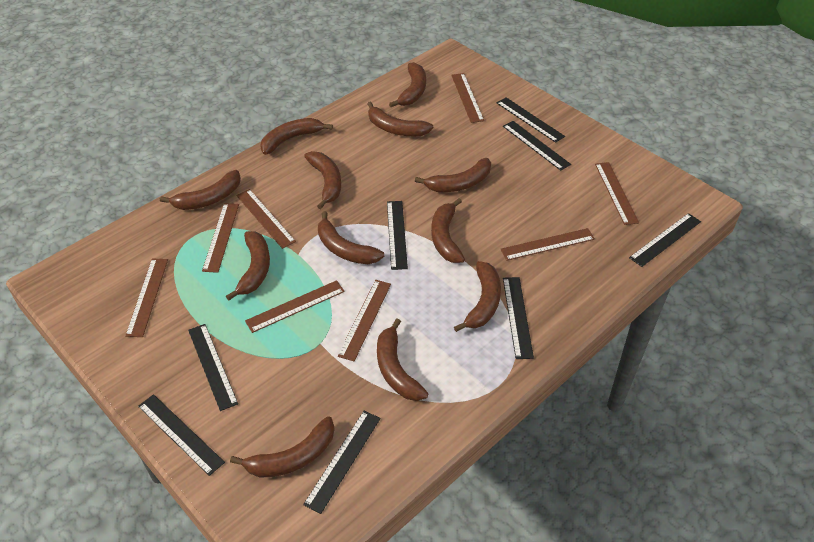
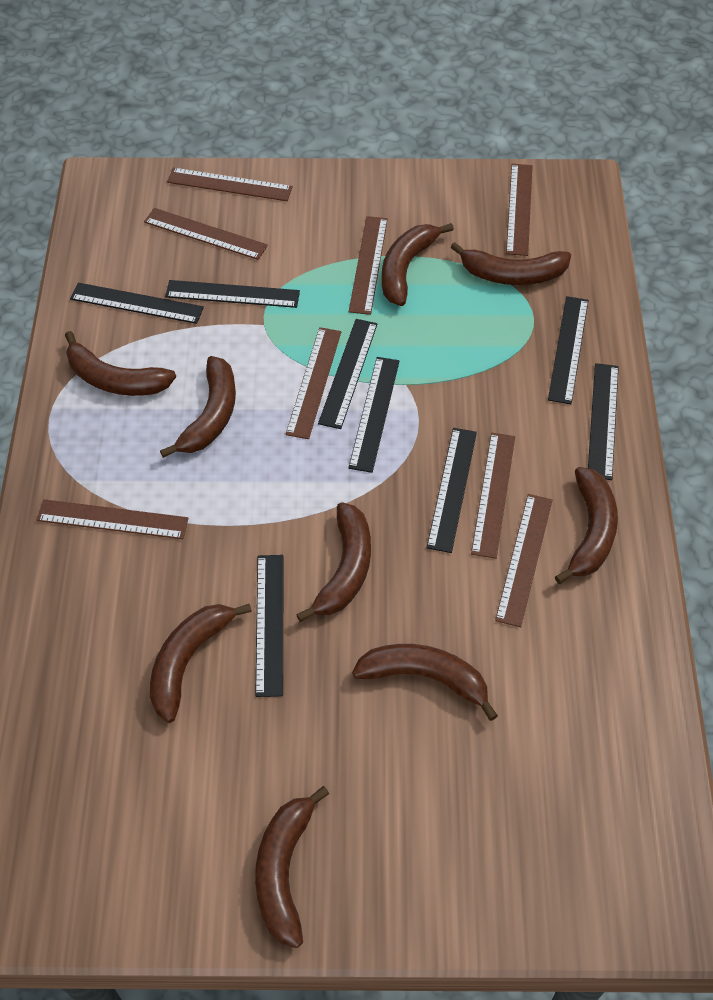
brown banana: 12 -> 9

